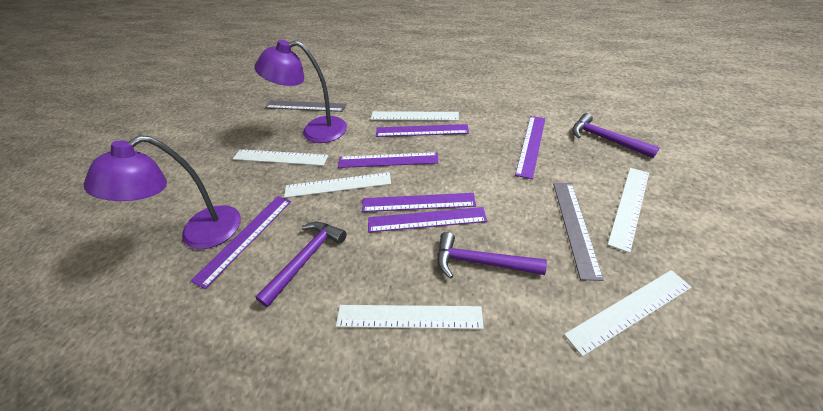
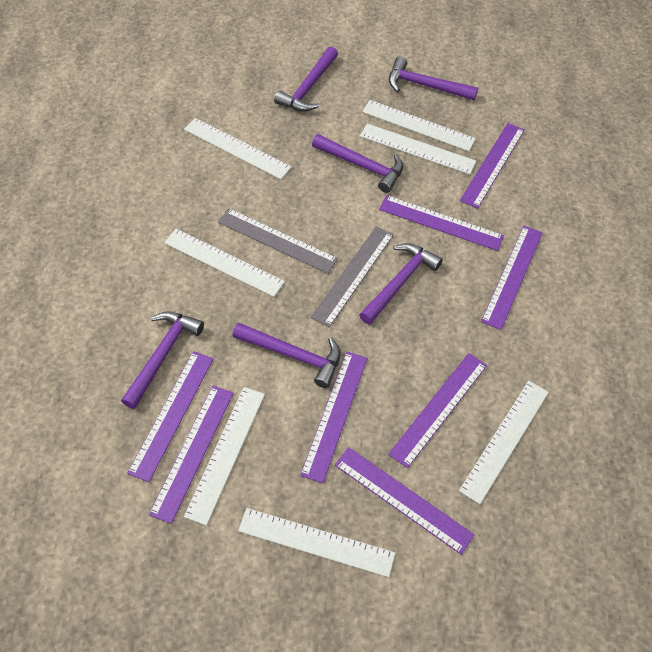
purple hammer: 3 -> 6
purple lamp: 2 -> 0
purple ruler: 6 -> 8
white ruler: 6 -> 7

